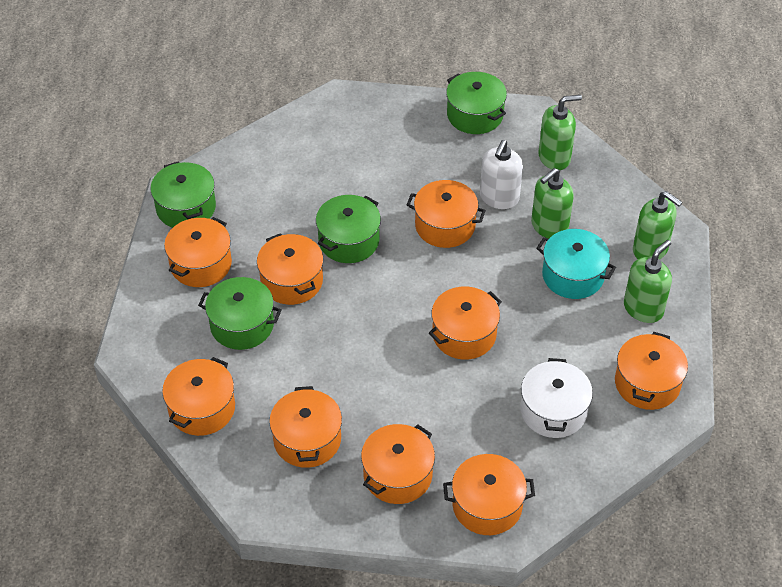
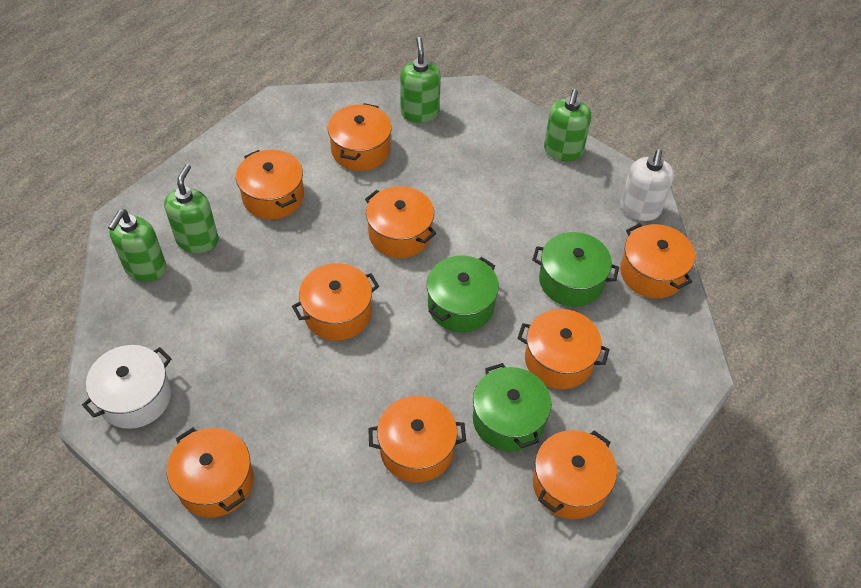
green pot: 4 -> 3
turquoise pot: 1 -> 0

